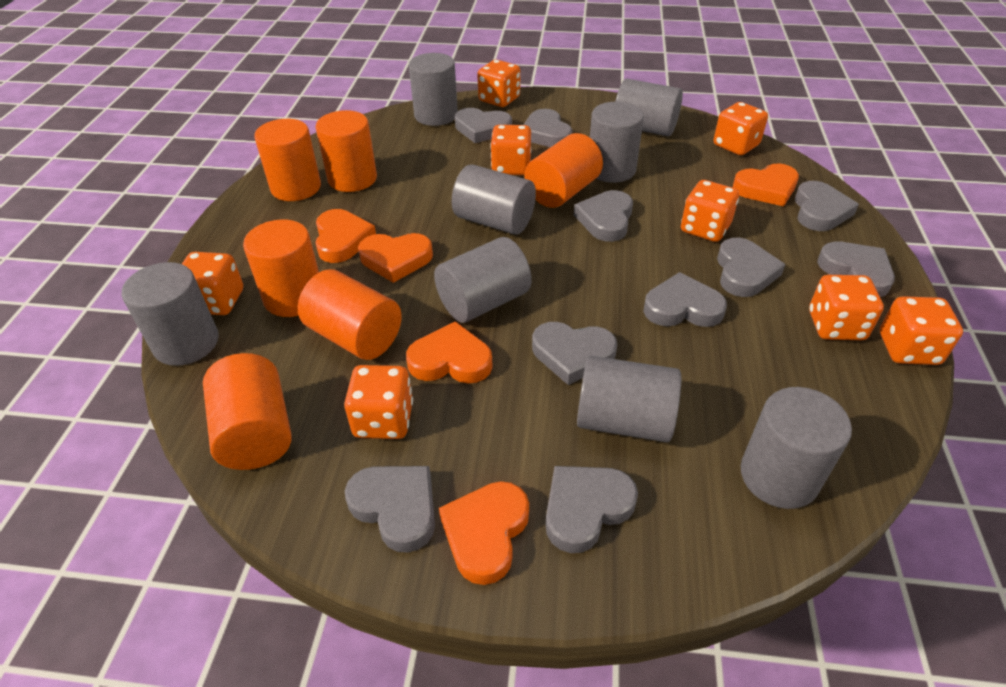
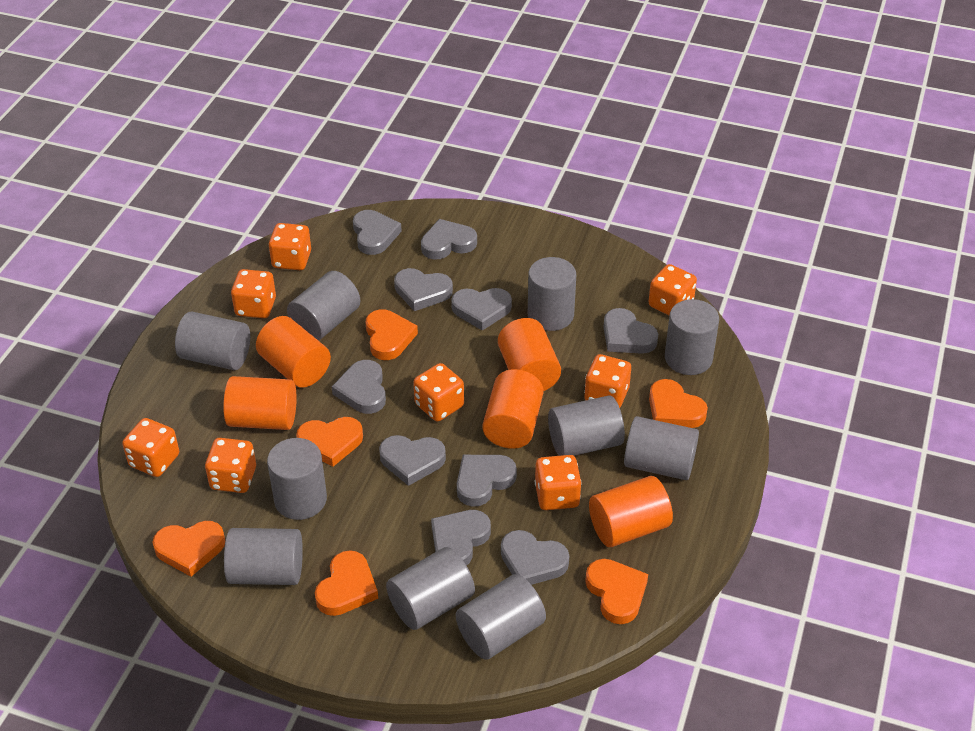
grey cylinder: 8 -> 10
orange cylinder: 6 -> 5
orange heart: 5 -> 6

